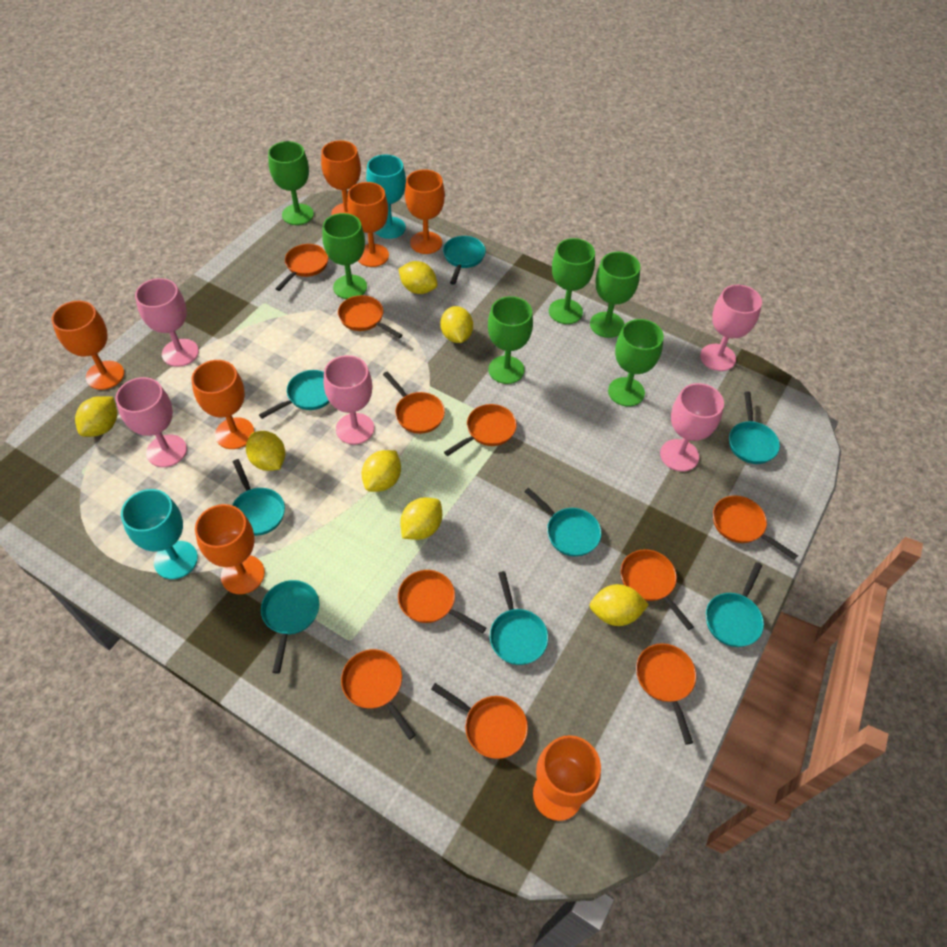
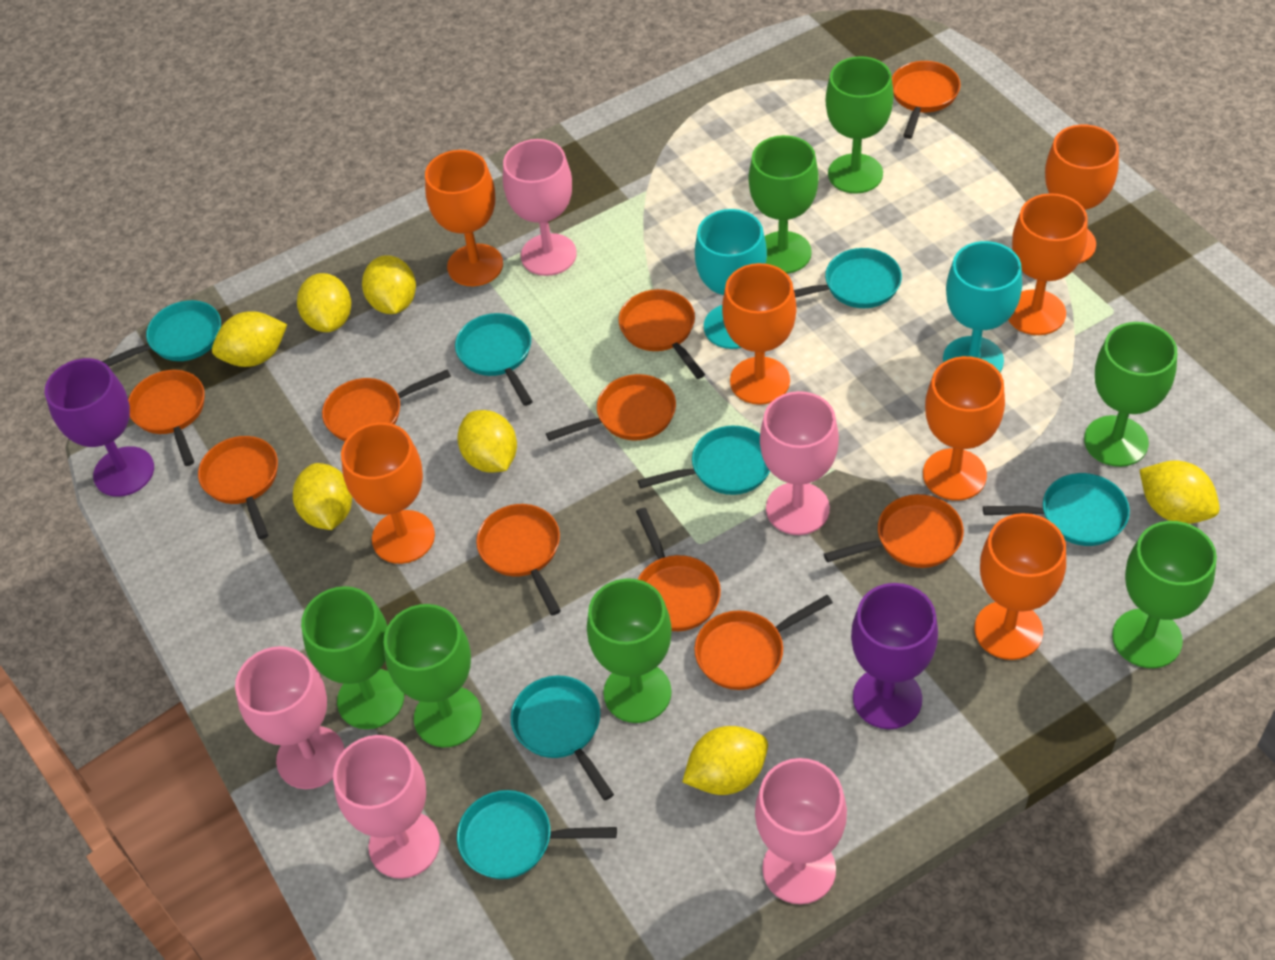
green goblet: 6 -> 7
purple goblet: 0 -> 2
turquoise pan: 8 -> 7

